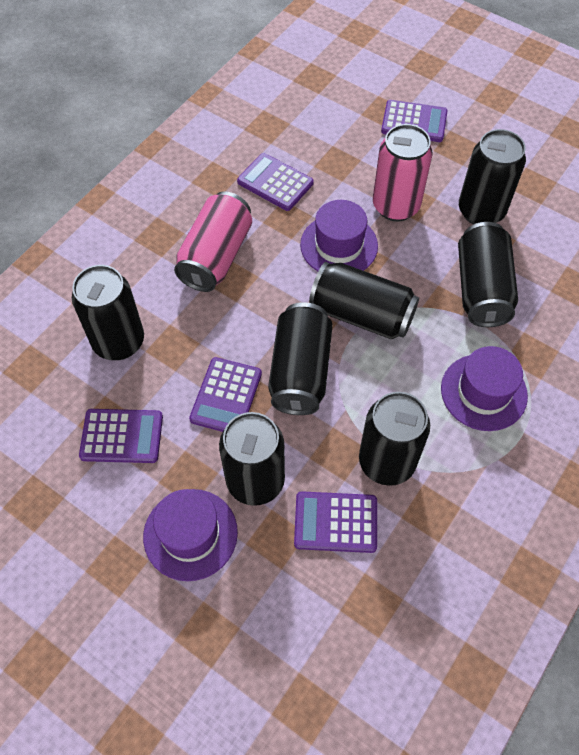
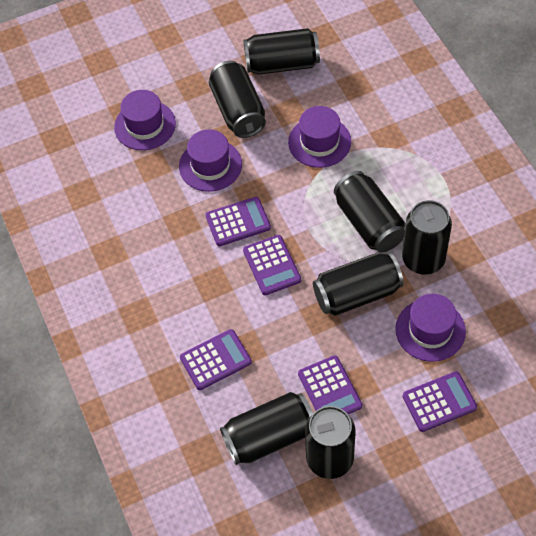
pink can: 2 -> 0
purple hat: 3 -> 4

